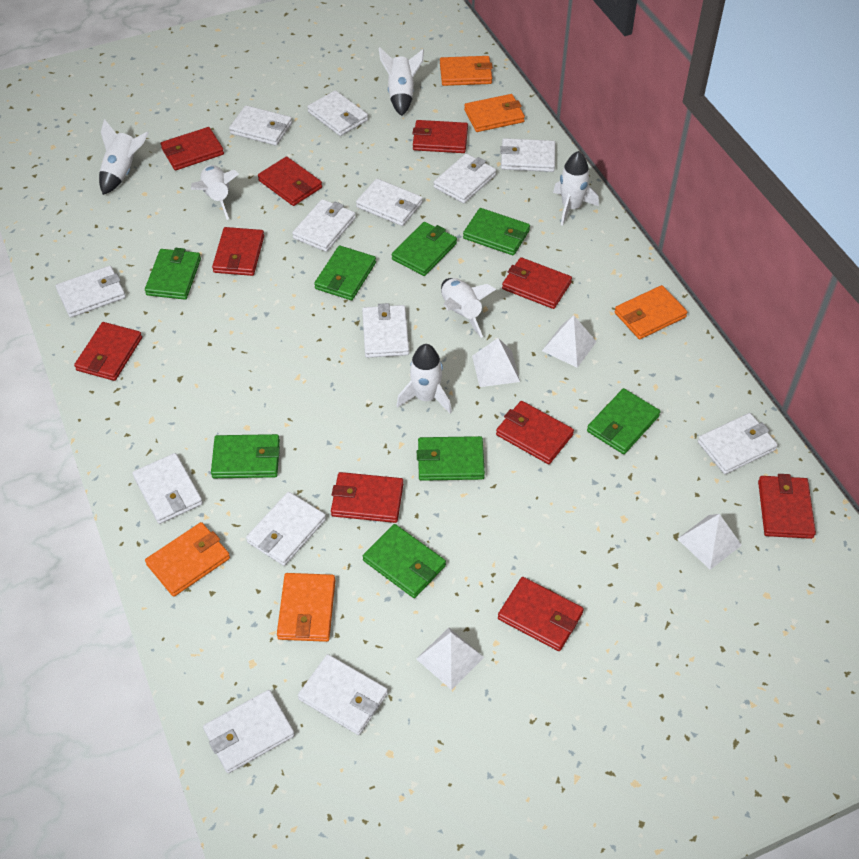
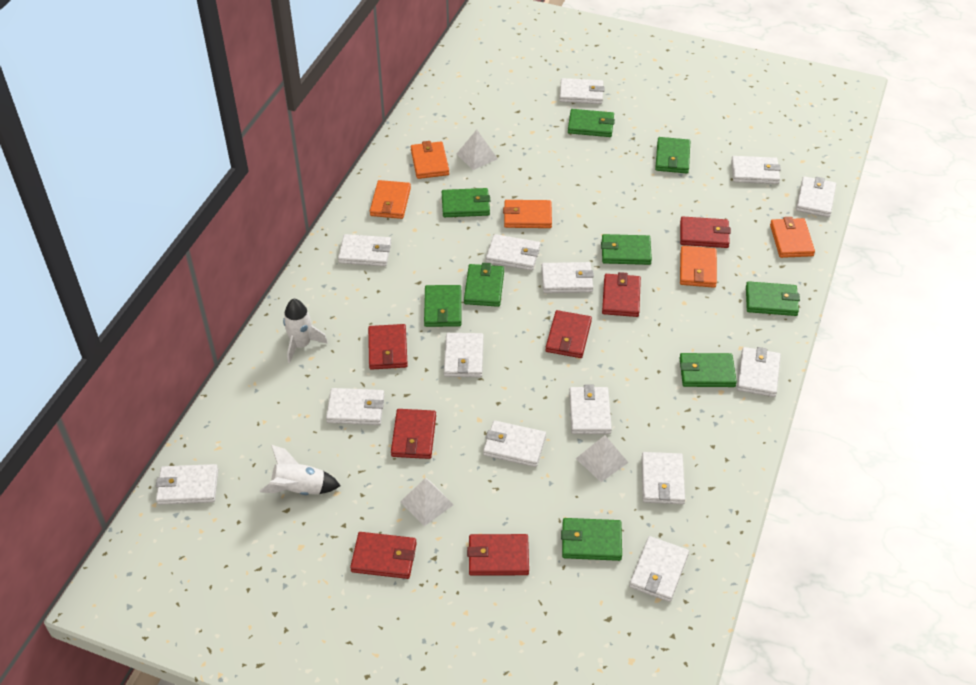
green wallet: 8 -> 9
red wallet: 10 -> 7
white pyramid: 4 -> 3
white rocket: 6 -> 2
white wallet: 13 -> 14

